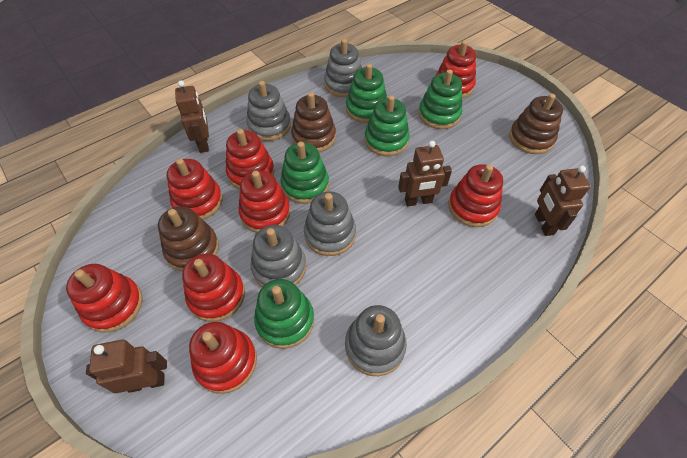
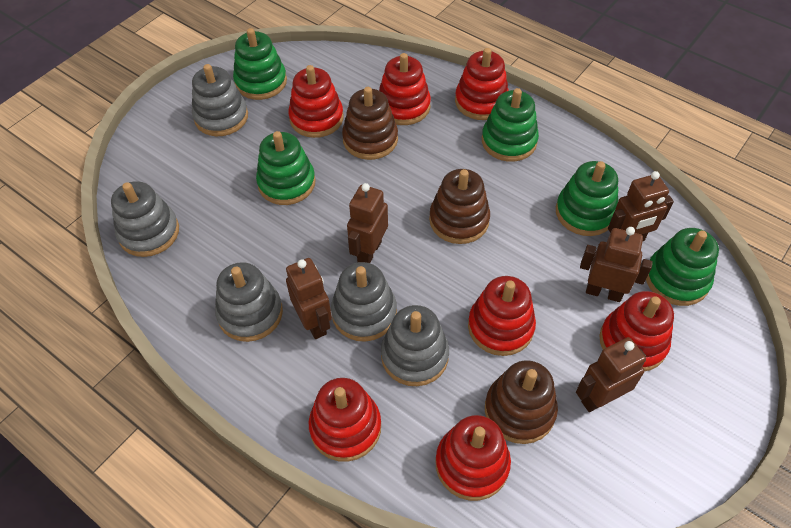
brown robot: 4 -> 5
red stacking toy: 8 -> 7

